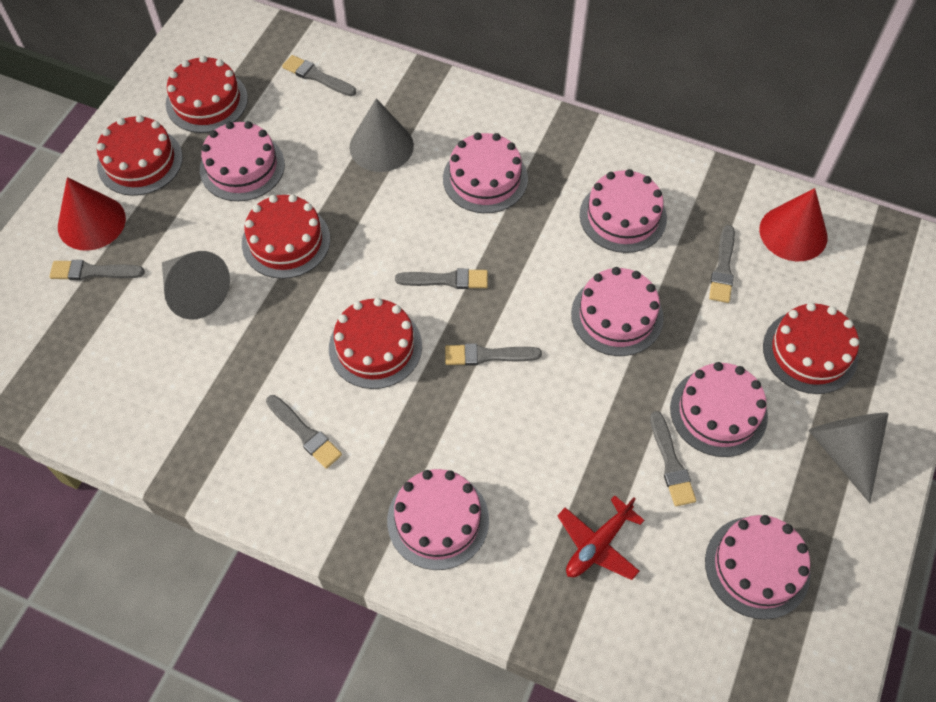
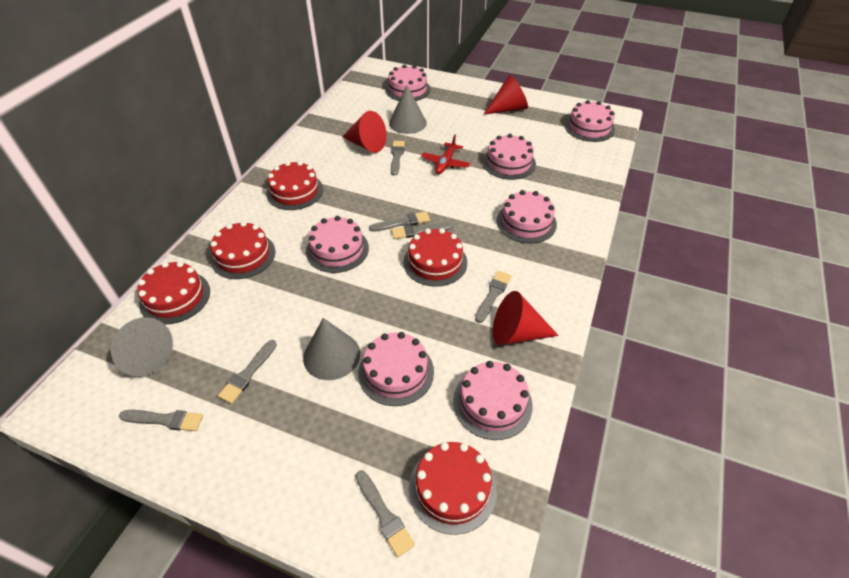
red cone: 2 -> 3

